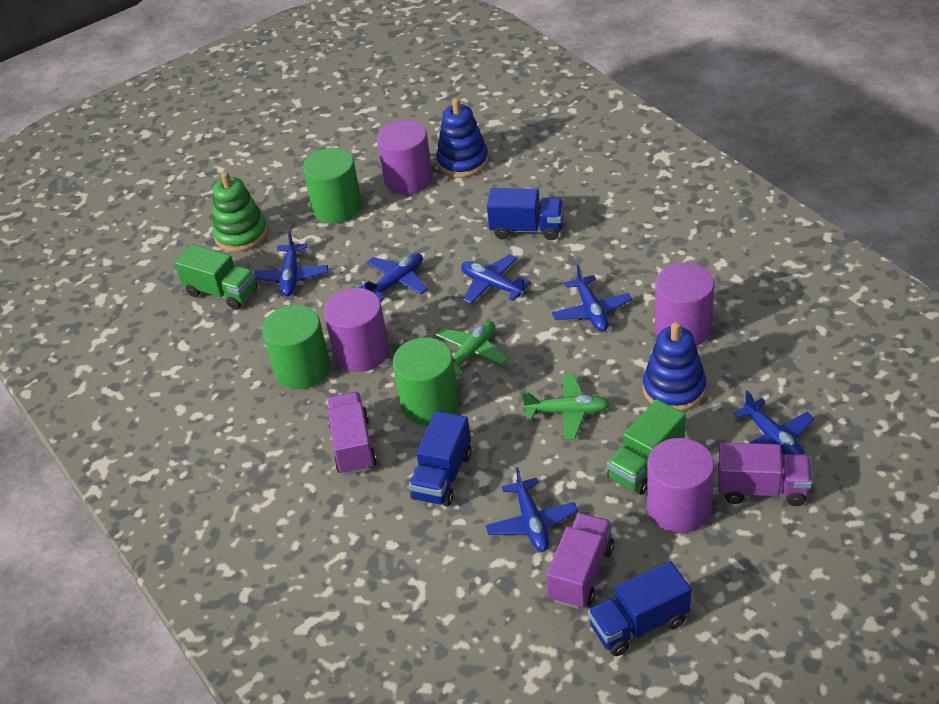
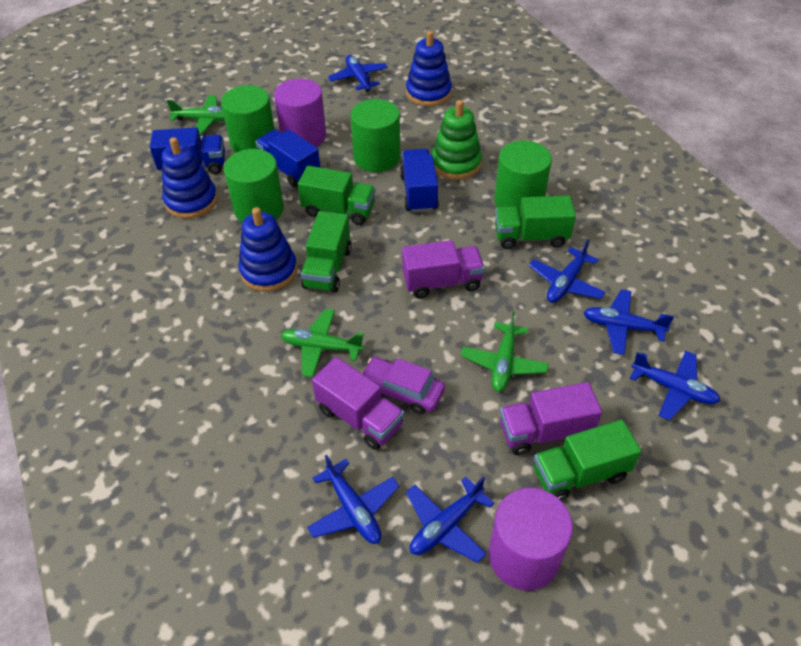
blue stacking toy: 2 -> 3
green cylinder: 3 -> 4
green plane: 2 -> 3
green truck: 2 -> 4
purple car: 0 -> 1
purple cylinder: 4 -> 2

